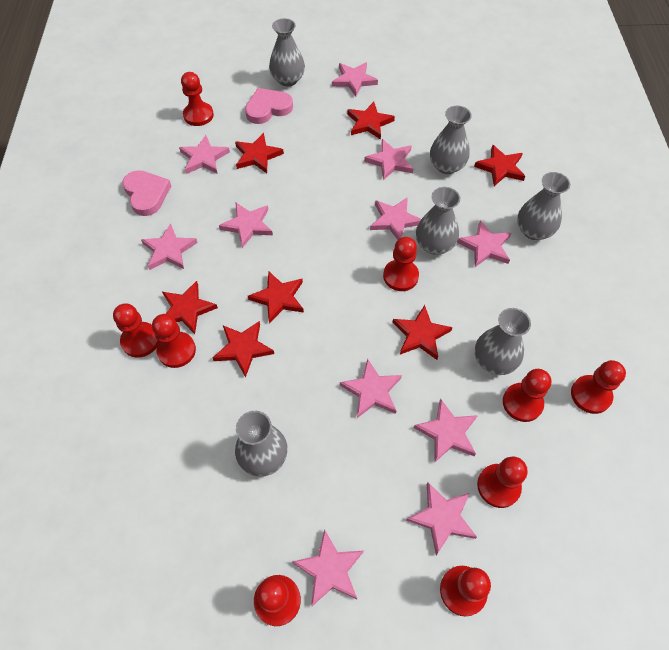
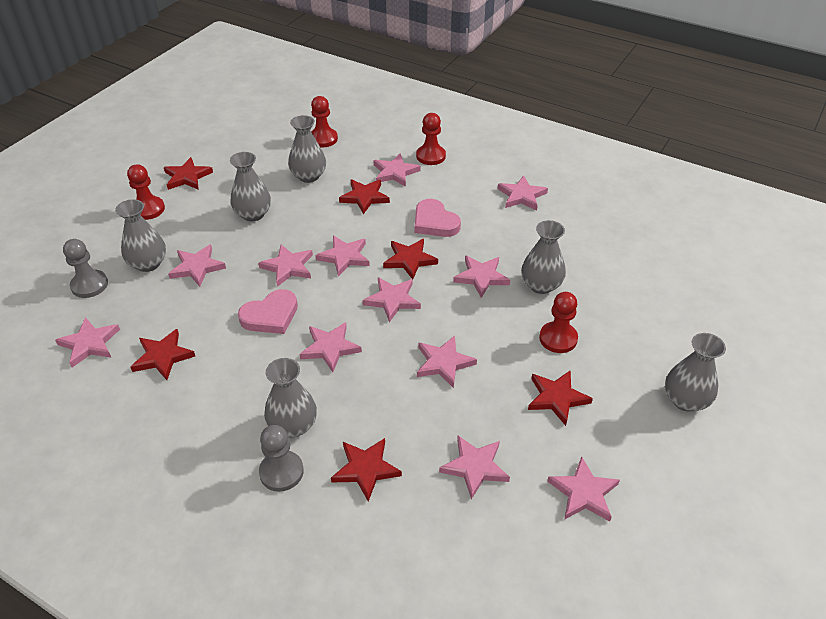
grey pawn: 0 -> 2
pink star: 11 -> 12
red pawn: 9 -> 4
red star: 7 -> 6

